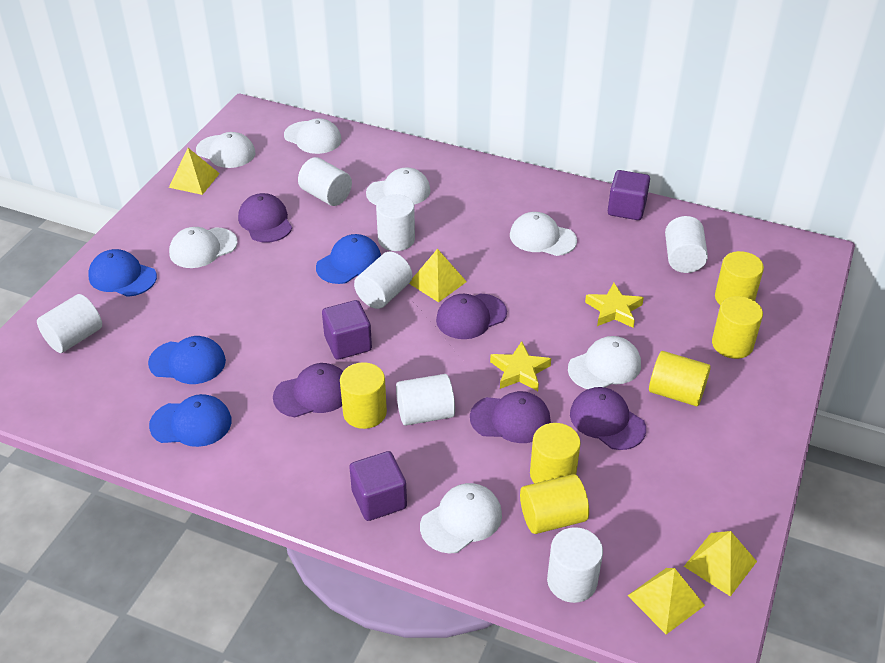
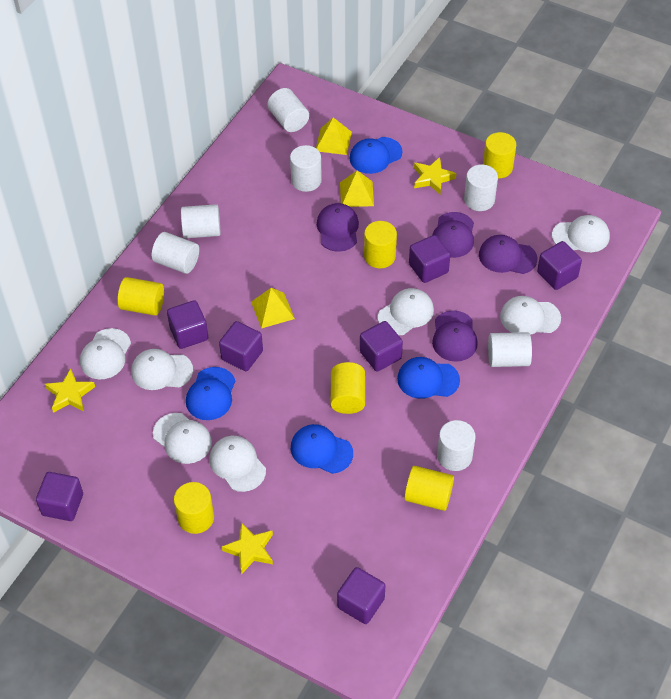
purple cap: 5 -> 4
purple cube: 3 -> 7
yellow pyramid: 4 -> 3
yellow star: 2 -> 3

